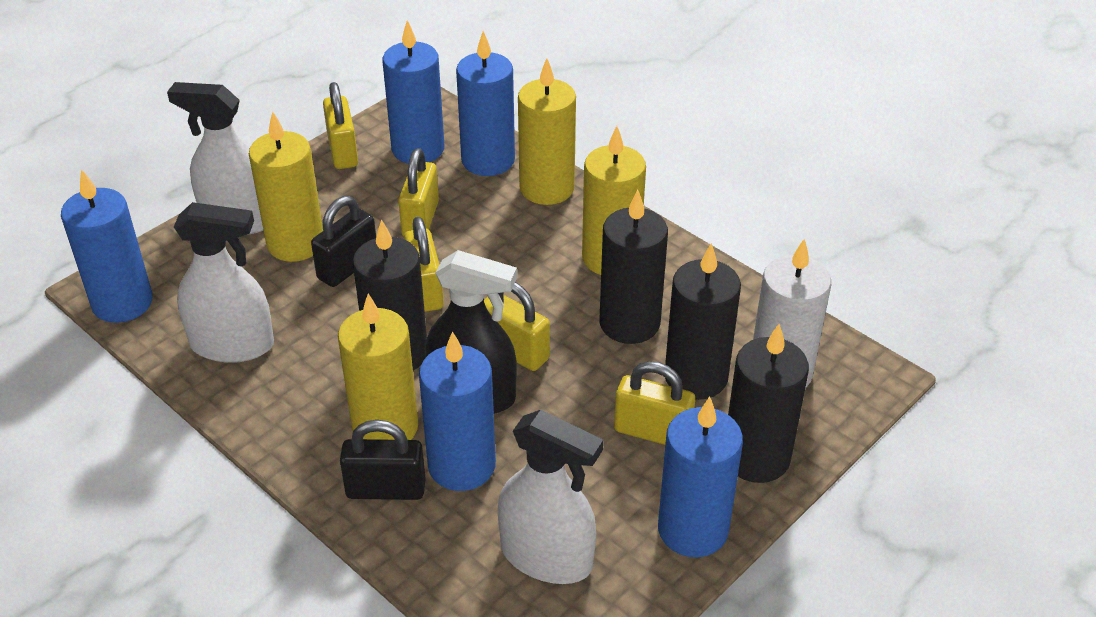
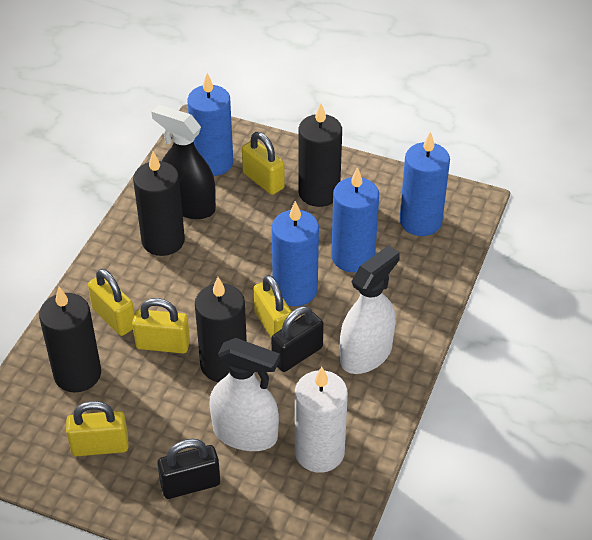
blue candle: 5 -> 4
white spray bottle: 3 -> 2
yellow candle: 4 -> 0

